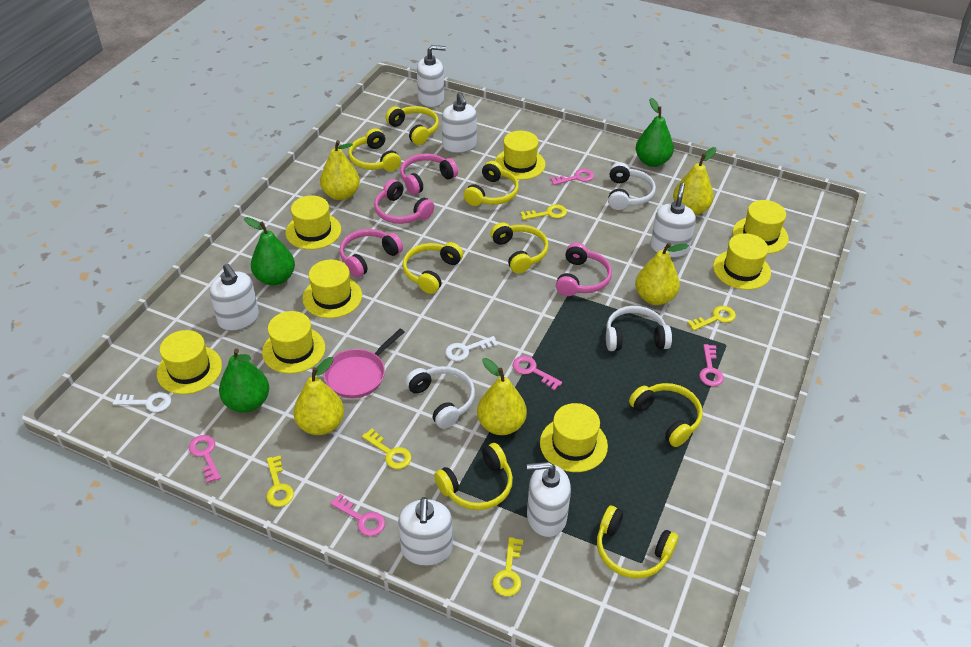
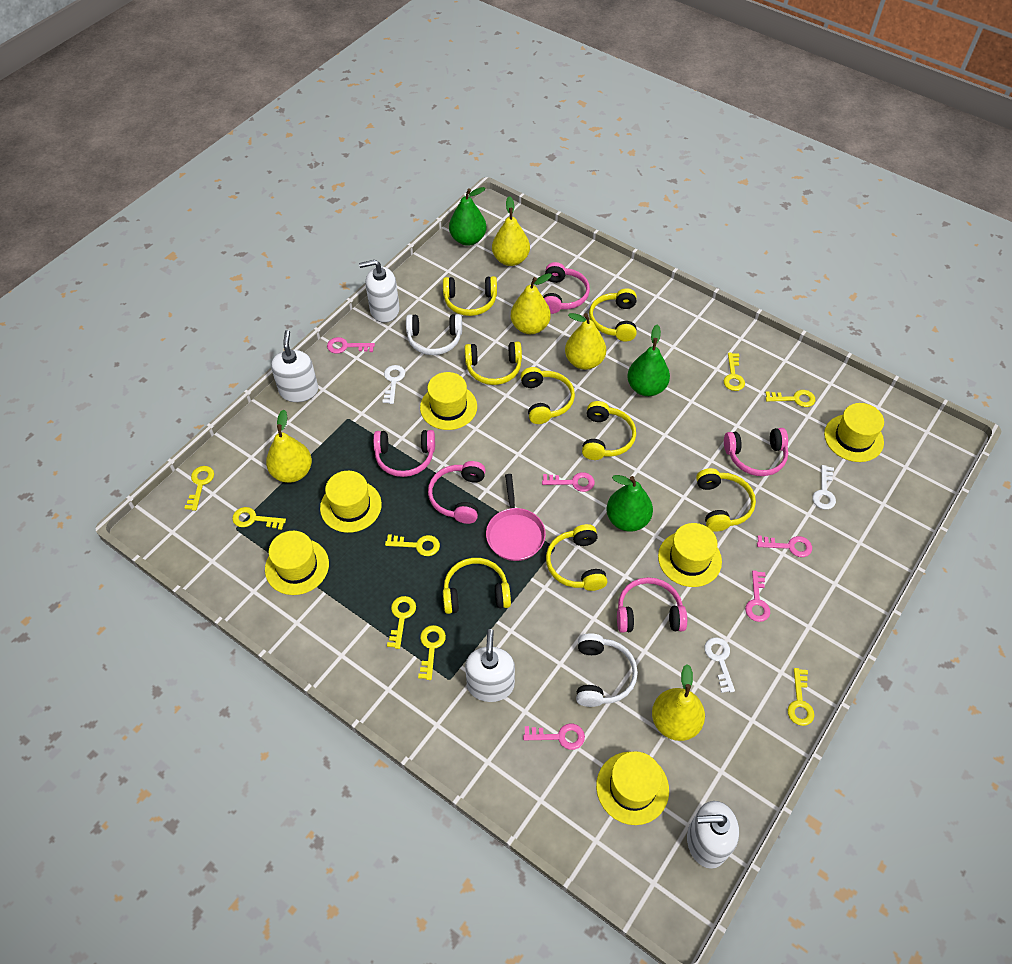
pink headphones: 4 -> 5
white headphones: 3 -> 2
white key: 2 -> 3
white soap dispenser: 6 -> 4
yellow hat: 8 -> 6
yellow key: 5 -> 8

